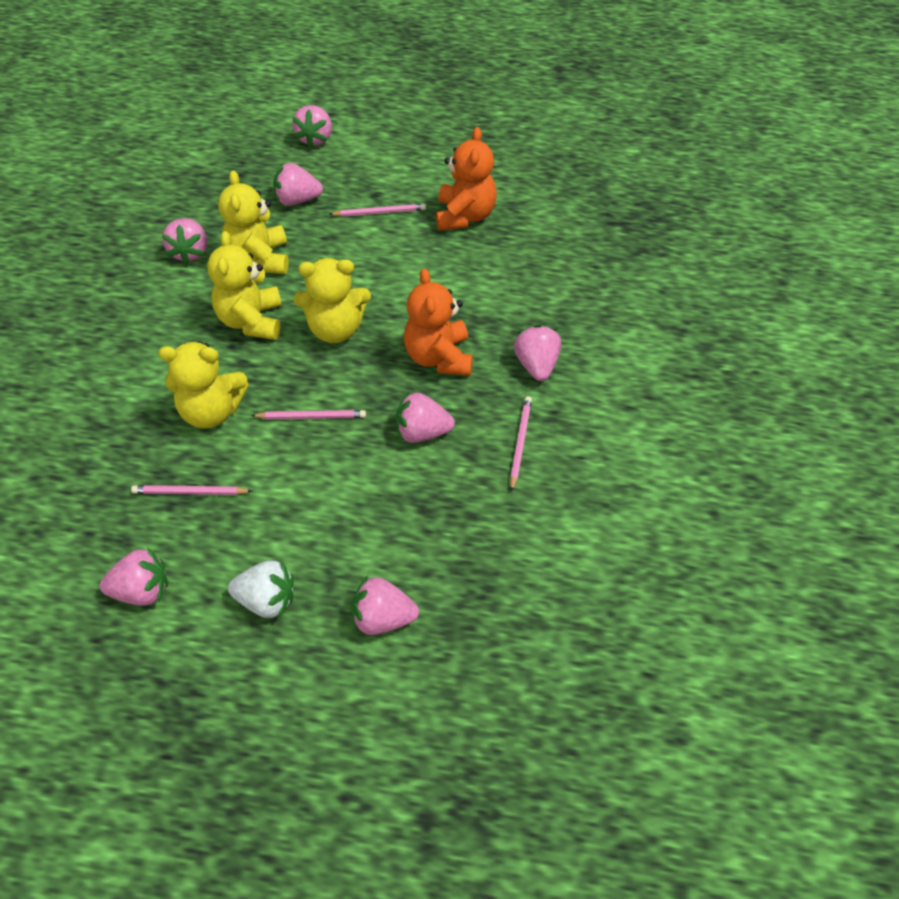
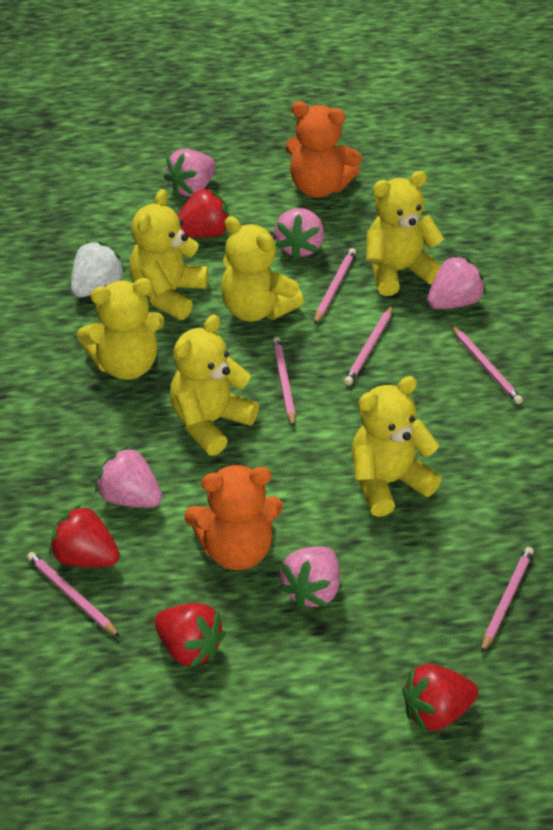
pink pencil: 4 -> 6
pink strawberry: 7 -> 5
red strawberry: 0 -> 4
yellow teddy bear: 4 -> 6

